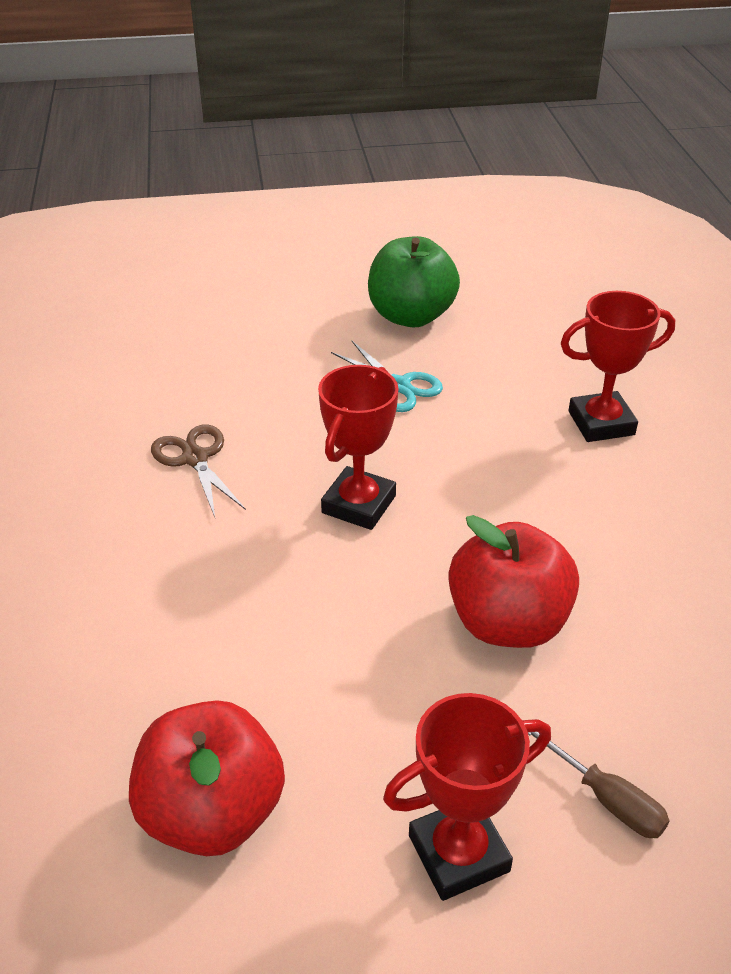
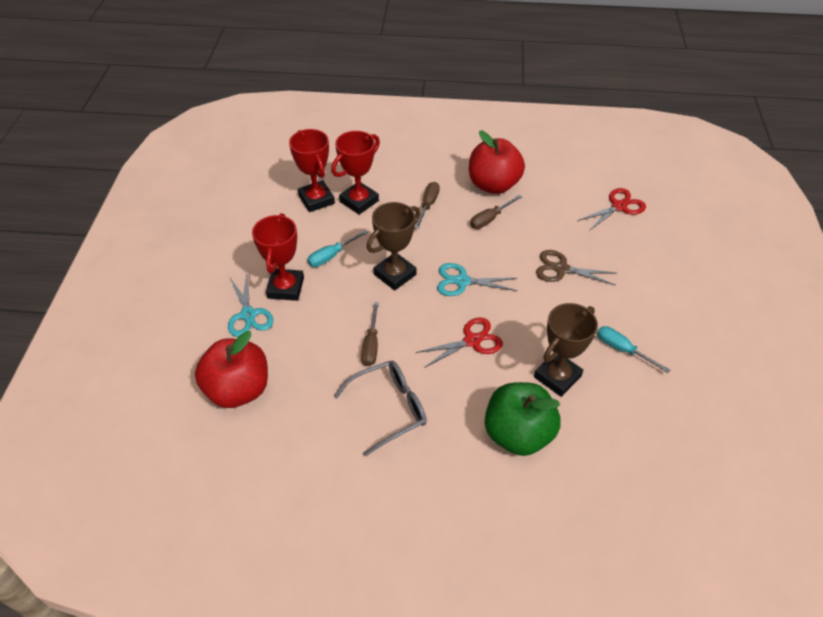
brown screwdriver: 1 -> 3
brown trophy: 0 -> 2
grey glasses: 0 -> 1
red scissors: 0 -> 2
turquoise scissors: 1 -> 2
turquoise screwdriver: 0 -> 2

